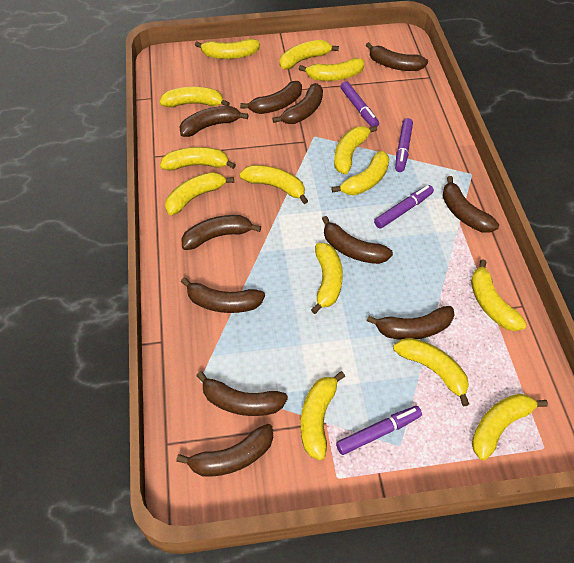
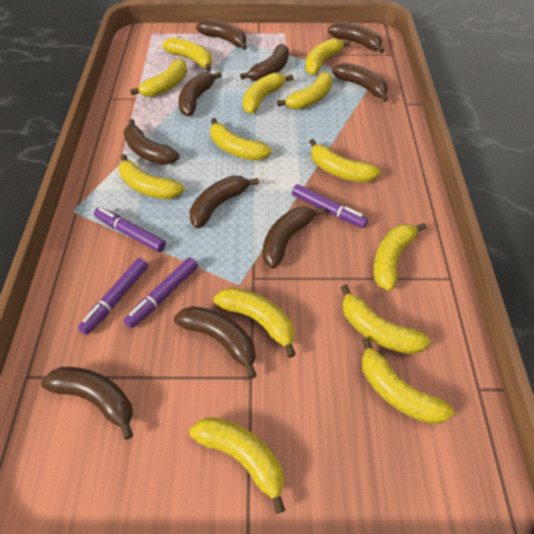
brown banana: 11 -> 10
yellow banana: 14 -> 13

